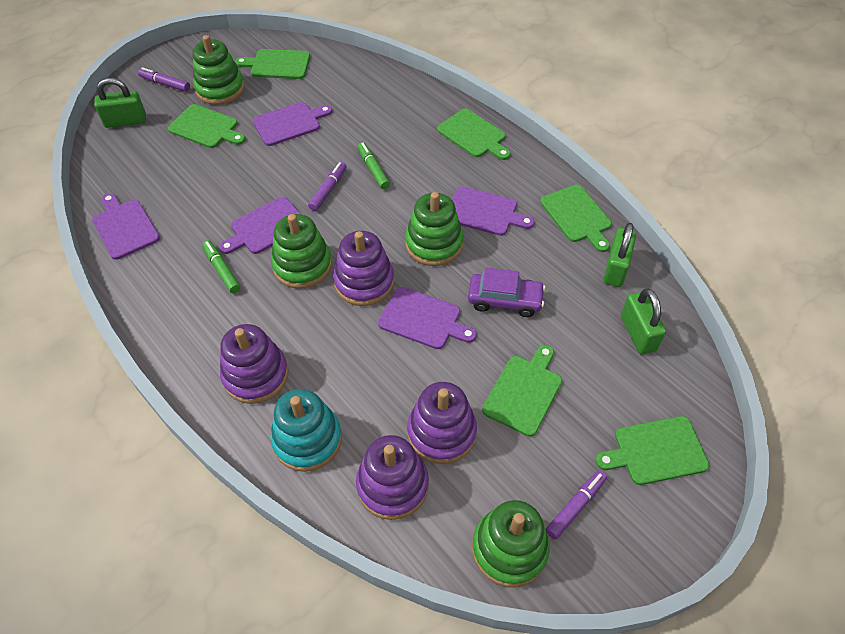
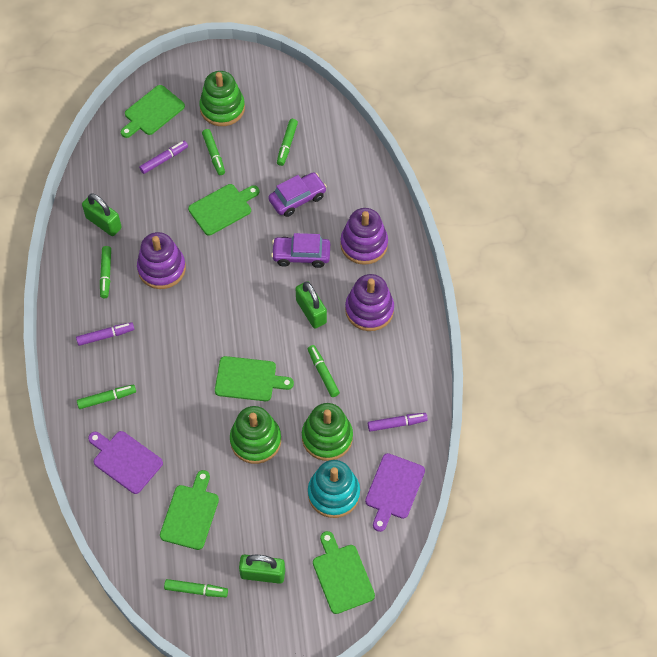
green cutting board: 6 -> 5
green marker: 2 -> 6
green stacking toy: 4 -> 3
purple car: 1 -> 2
purple cutting board: 5 -> 2
purple stacking toy: 4 -> 3

